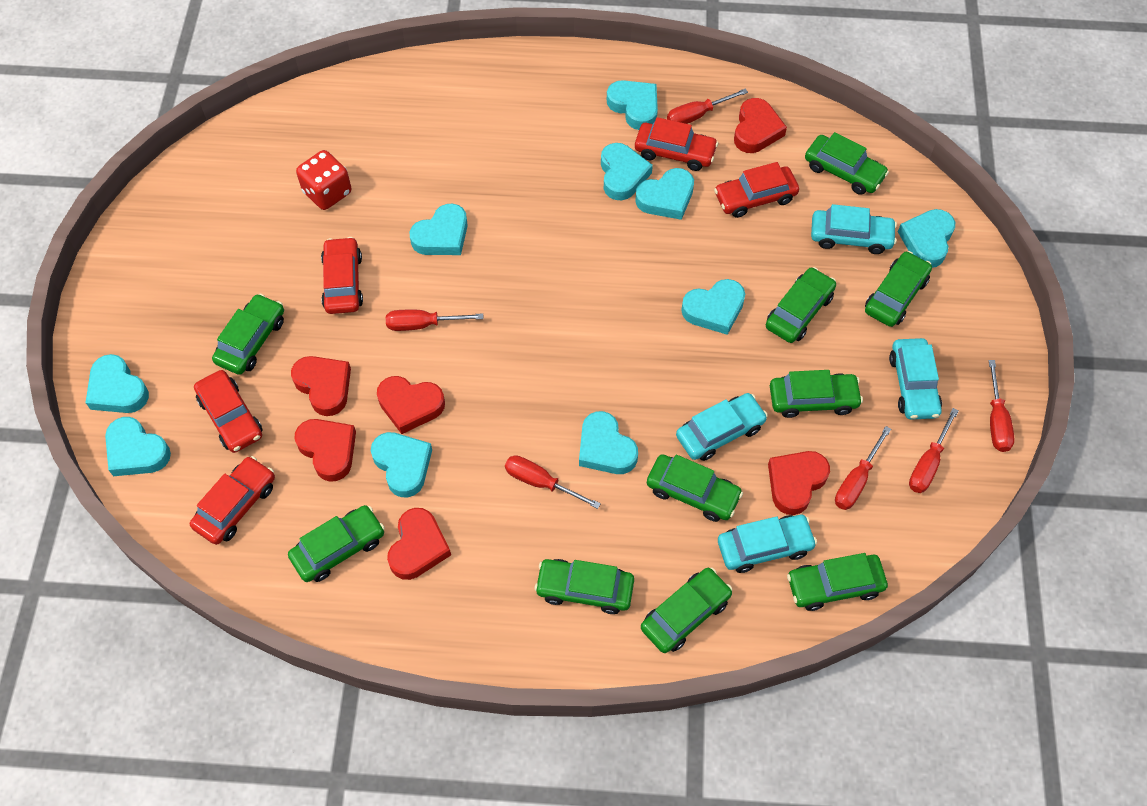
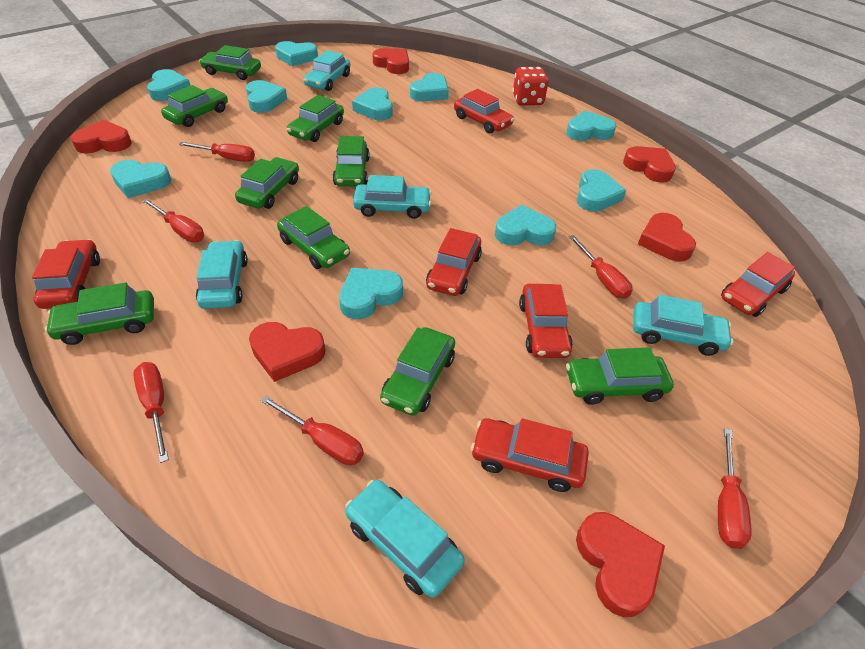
green car: 10 -> 9
red car: 5 -> 6
turquoise car: 4 -> 5

